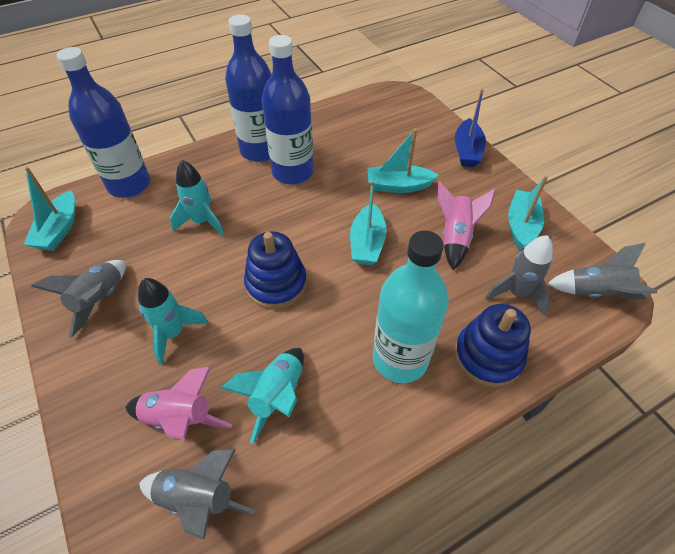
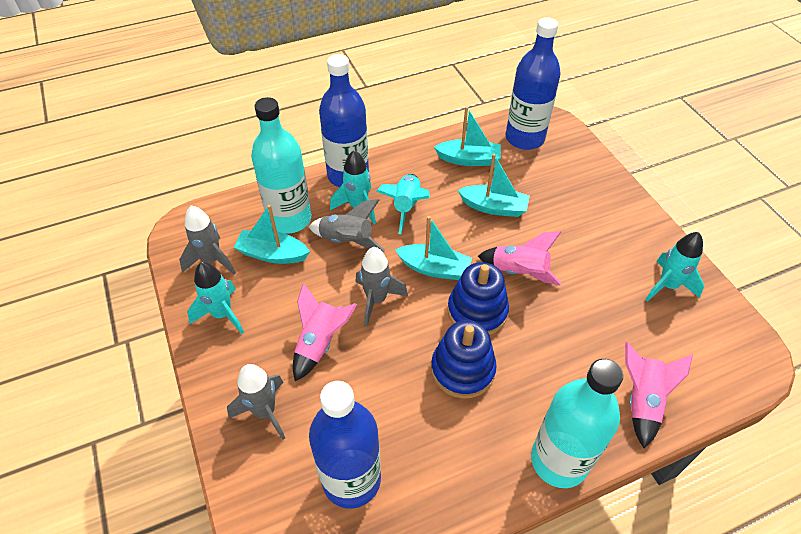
blue boat: 1 -> 0
pink rocket: 2 -> 3
turquoise bottle: 1 -> 2
turquoise rocket: 3 -> 4

